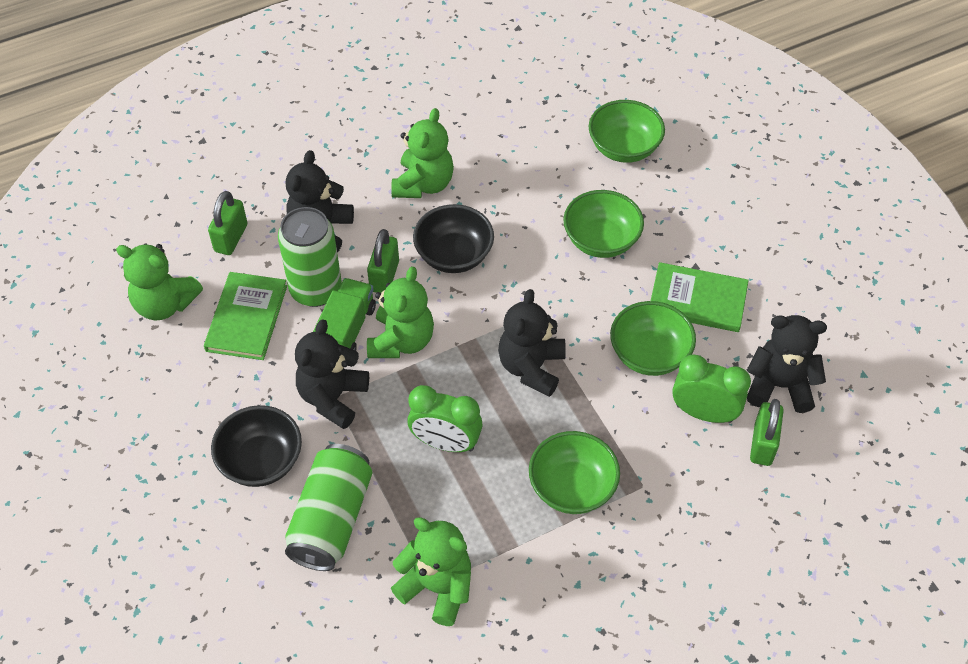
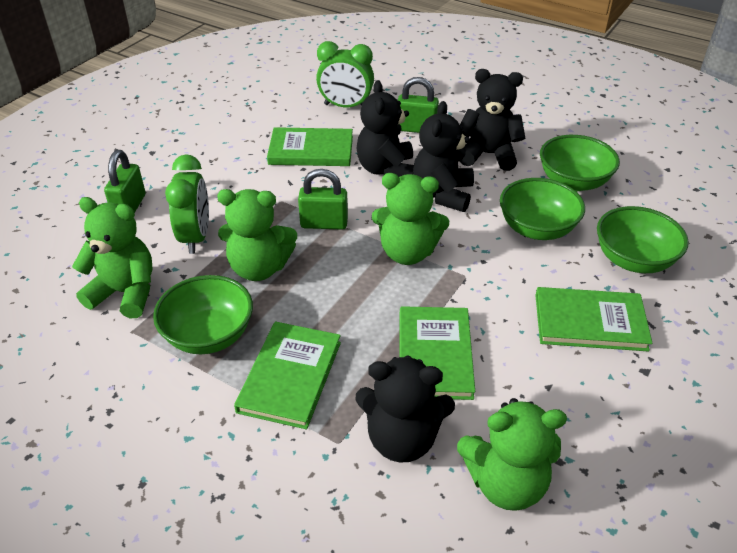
black bowl: 2 -> 0
green book: 2 -> 4
green can: 2 -> 0
green truck: 1 -> 0

